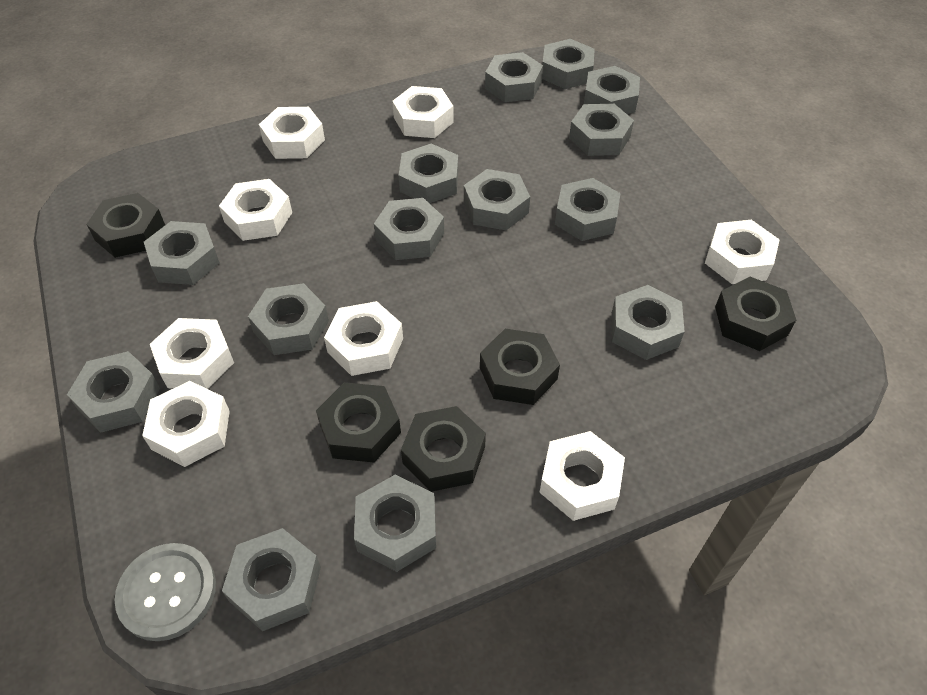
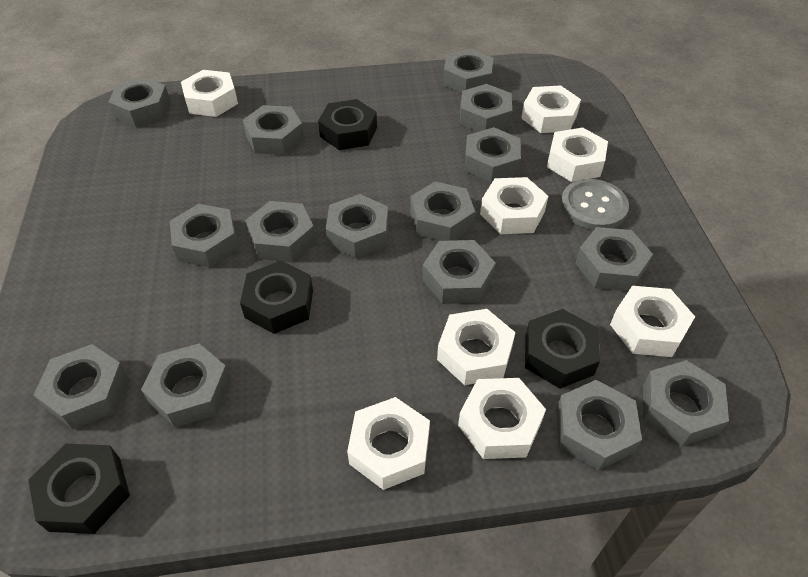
black nut: 5 -> 4
grey nut: 14 -> 15

